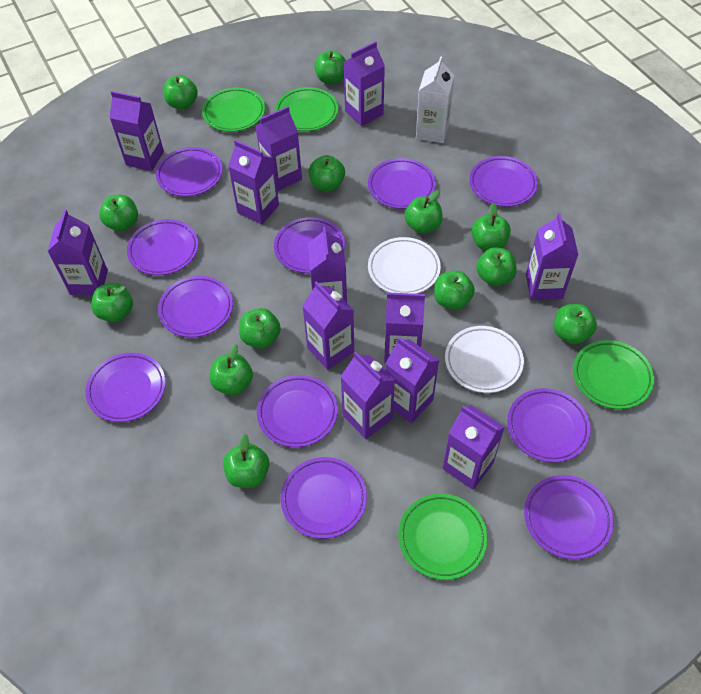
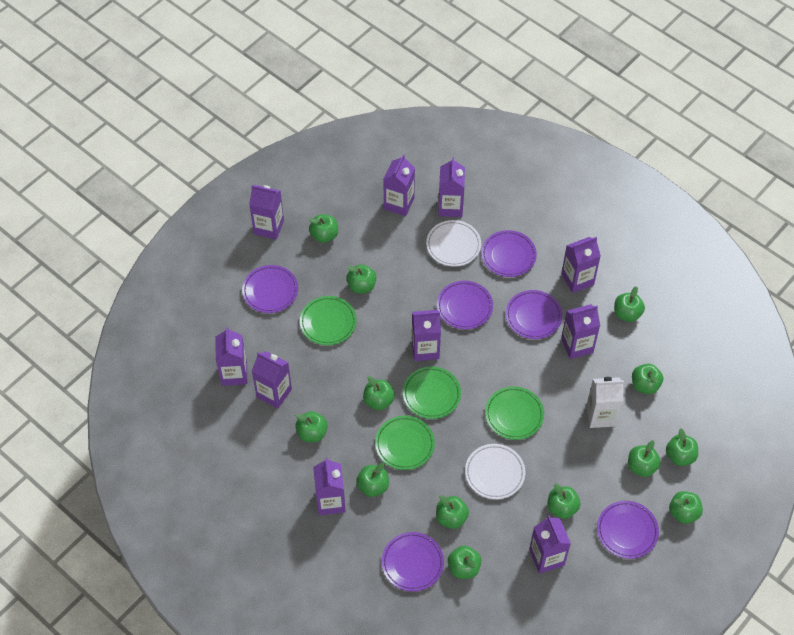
purple carton: 12 -> 10
purple plate: 11 -> 6

